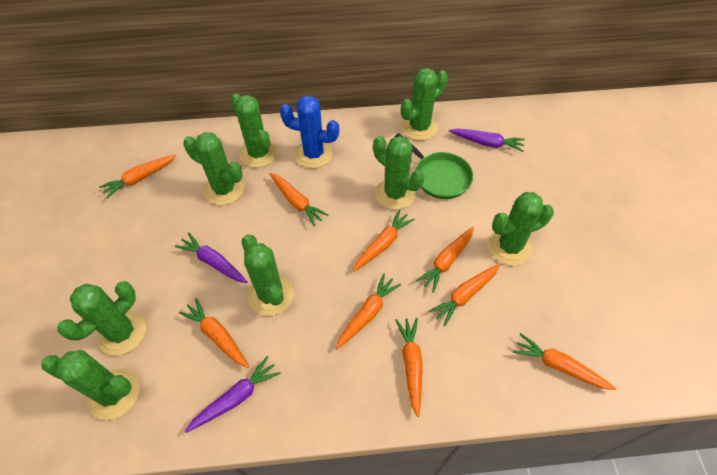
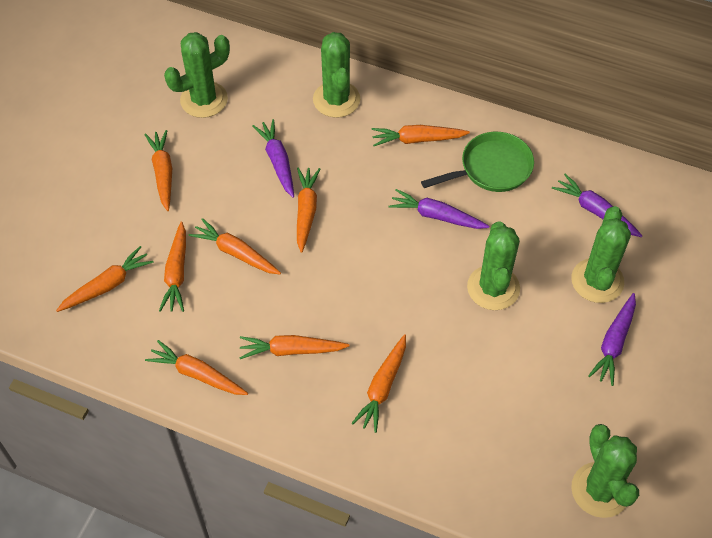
blue cactus: 1 -> 0
green cactus: 8 -> 5
purple carrot: 3 -> 4

